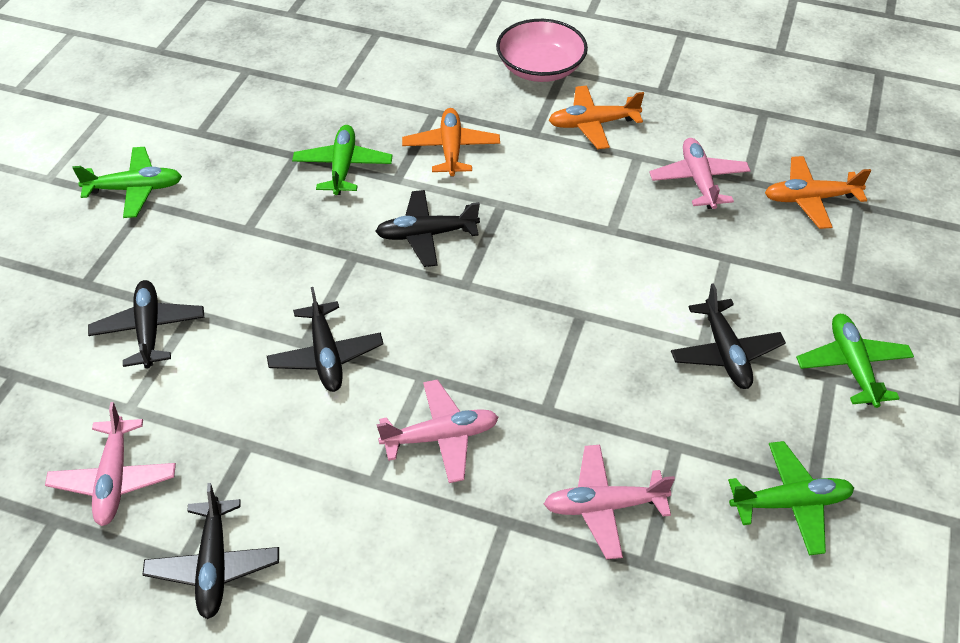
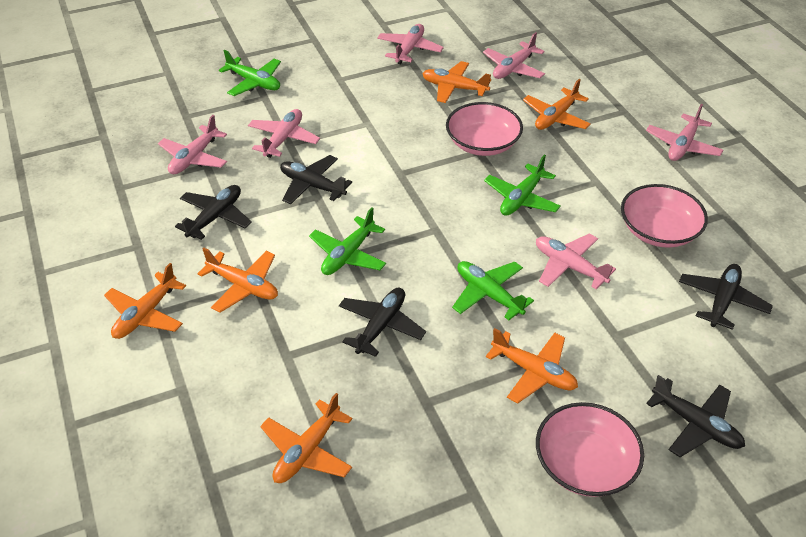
orange plane: 3 -> 6
pink bowl: 1 -> 3
pink plane: 4 -> 6

